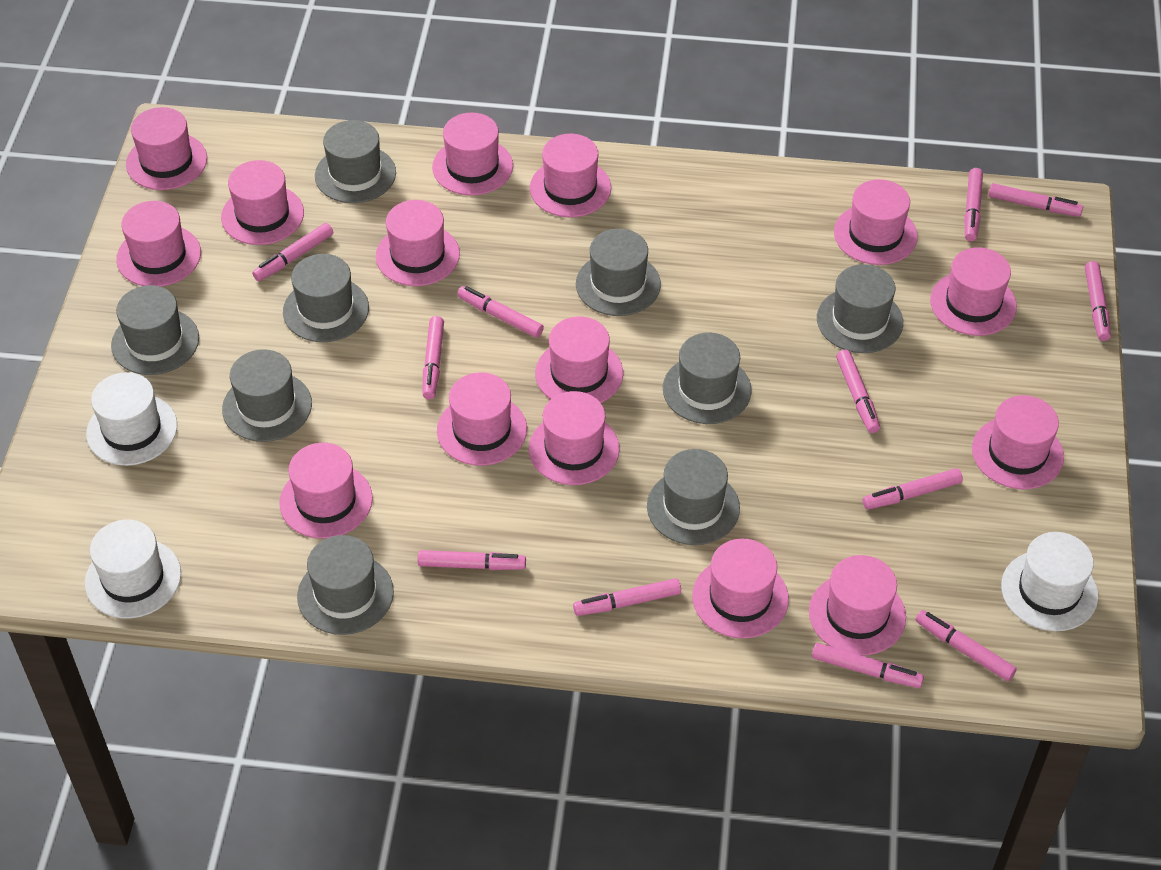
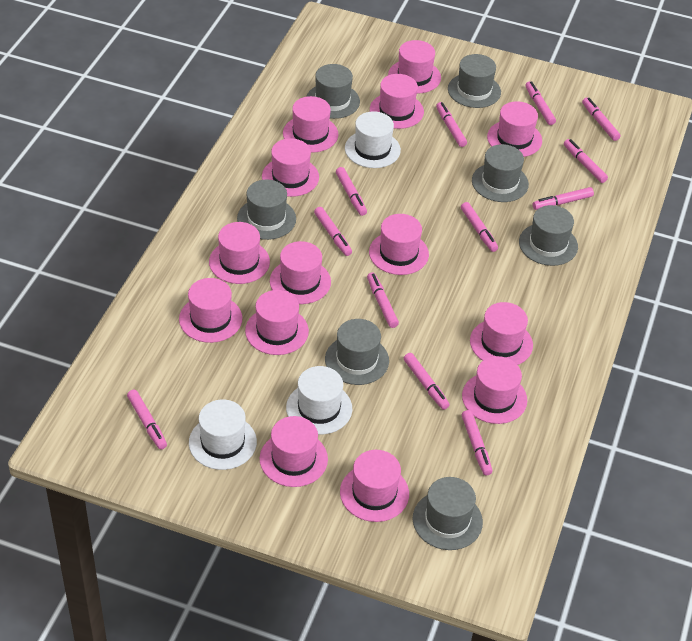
grey hat: 9 -> 7
pink hat: 15 -> 14

